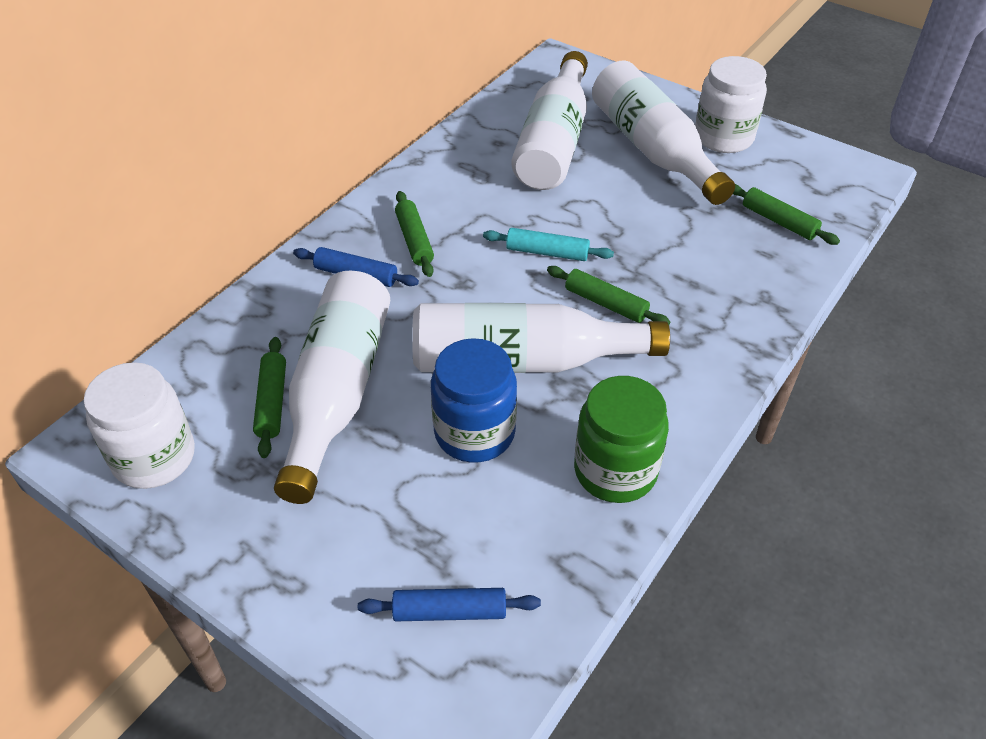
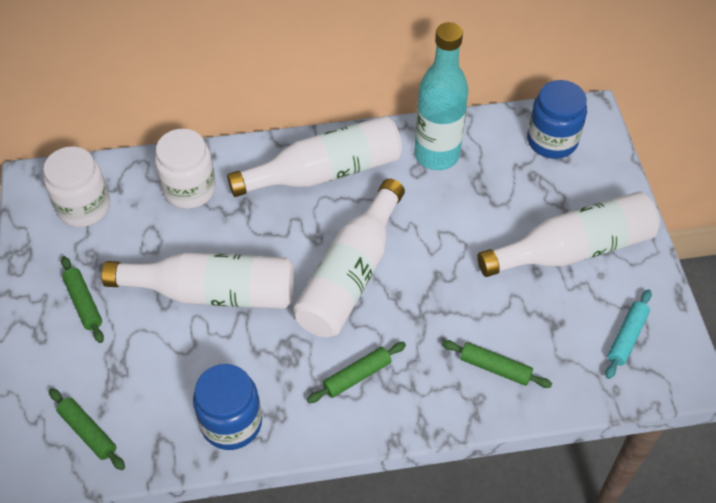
blue jar: 1 -> 2
blue rolling pin: 2 -> 0
green jar: 1 -> 0
turquoise bottle: 0 -> 1

